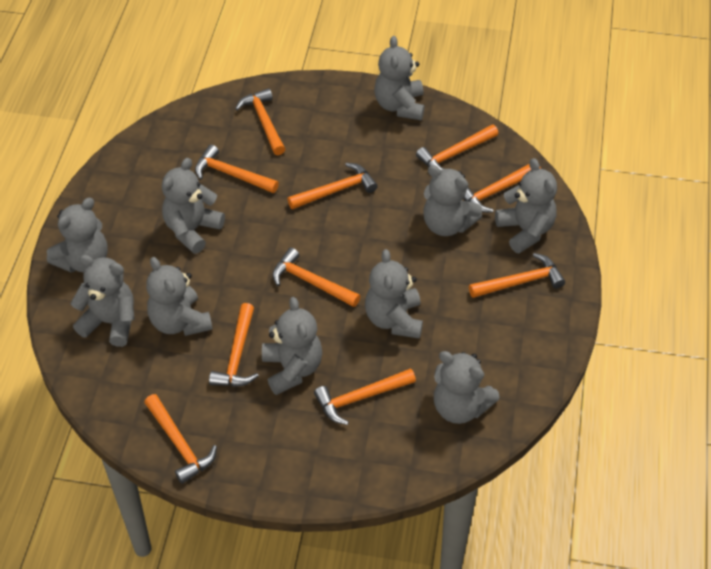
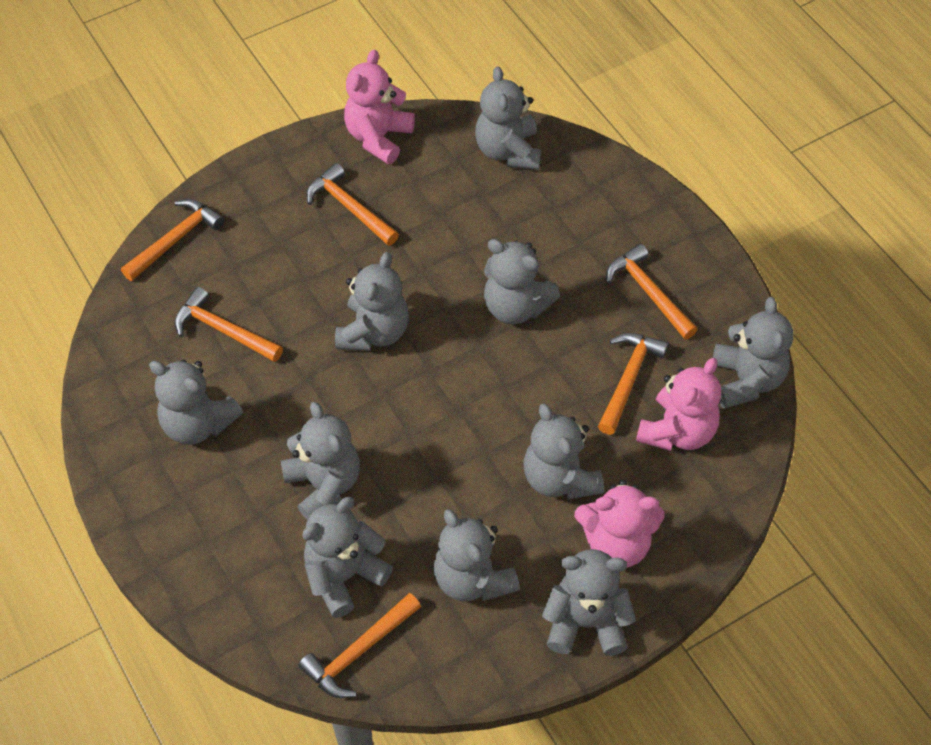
orange hammer: 10 -> 6
pink teddy bear: 0 -> 3

